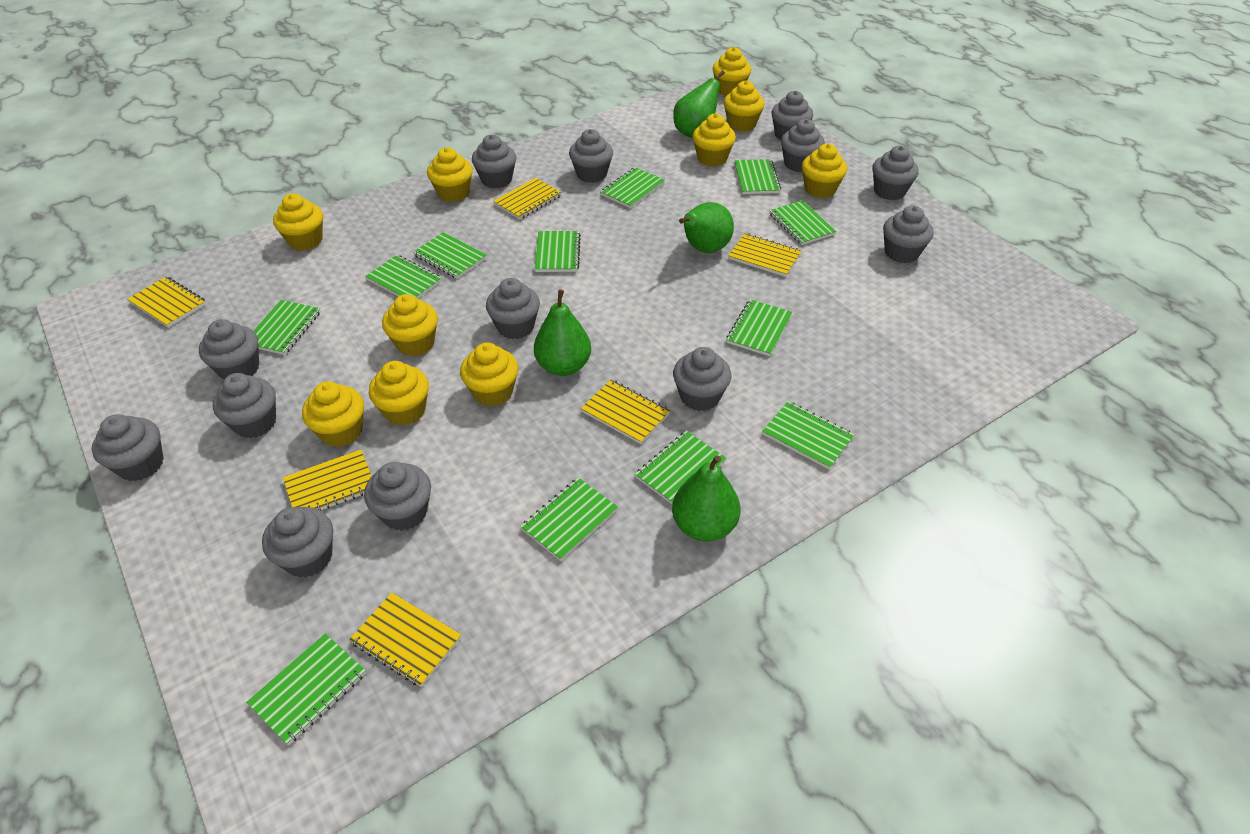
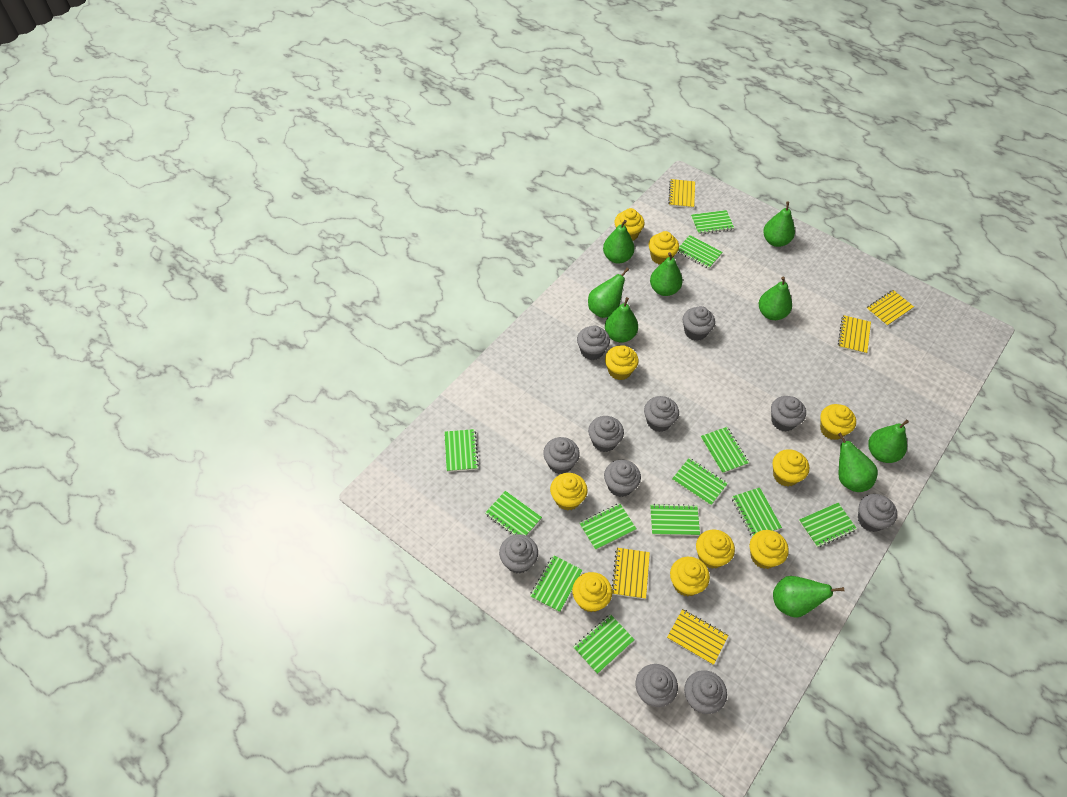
green pear: 4 -> 9
grey cupcake: 13 -> 11
yellow notebook: 6 -> 5

